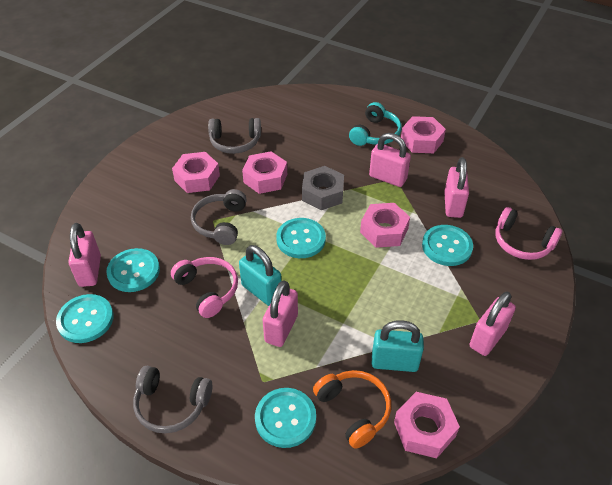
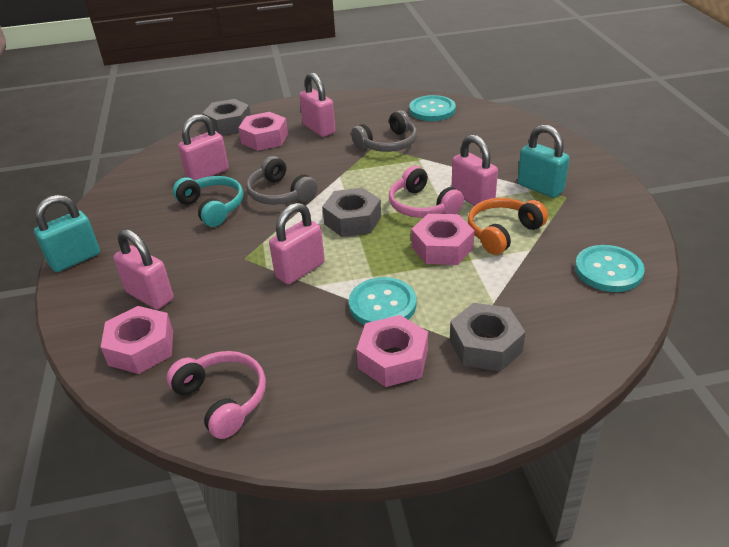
grey headphones: 3 -> 2
grey nut: 1 -> 3
pink nut: 5 -> 4
turquoise button: 5 -> 3

